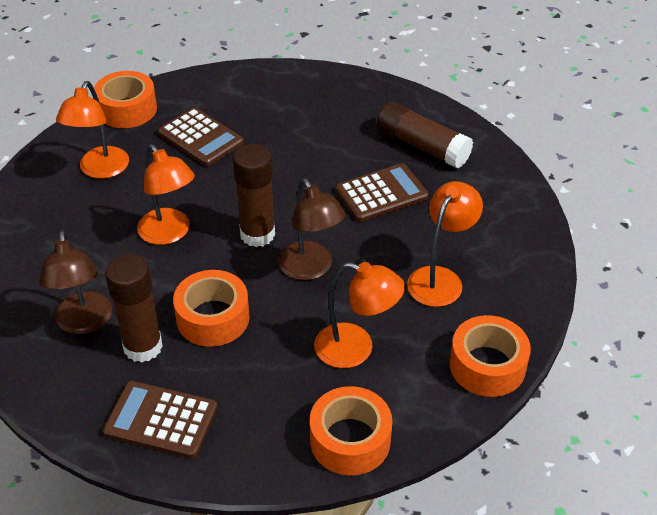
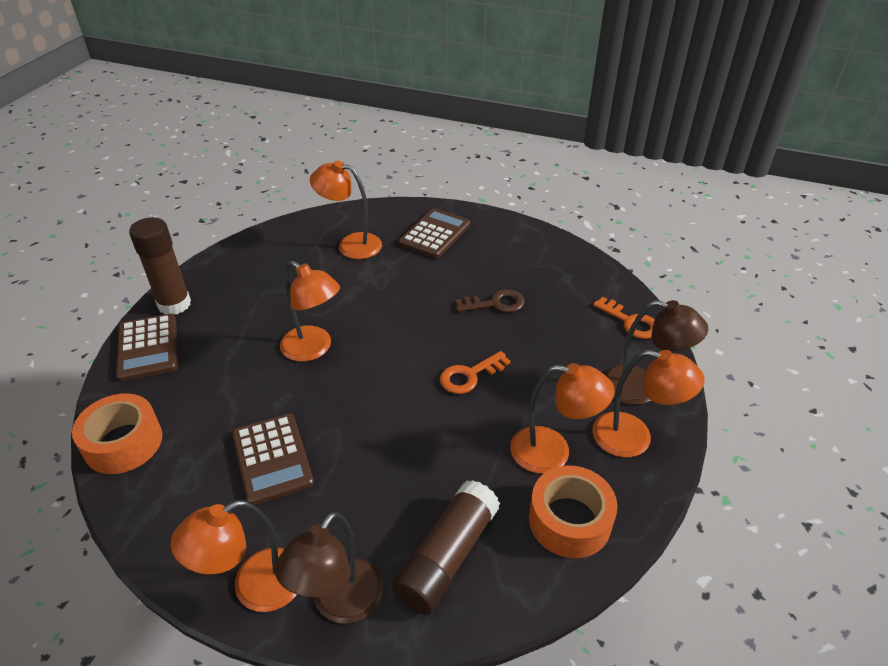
brown glue stick: 3 -> 2
brown key: 0 -> 1
orange key: 0 -> 2
orange lamp: 4 -> 5
orange tape: 4 -> 2

